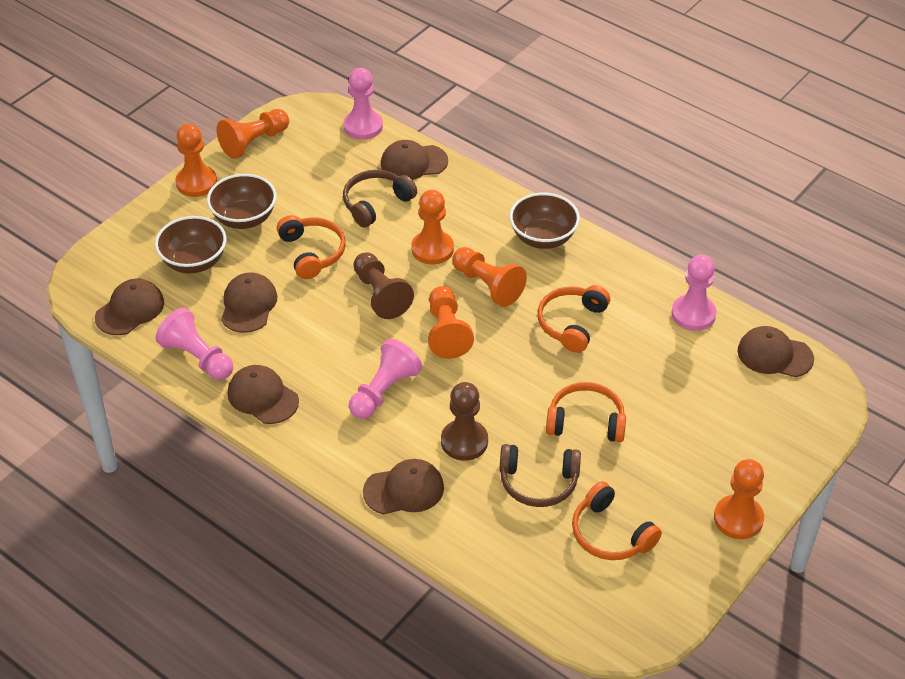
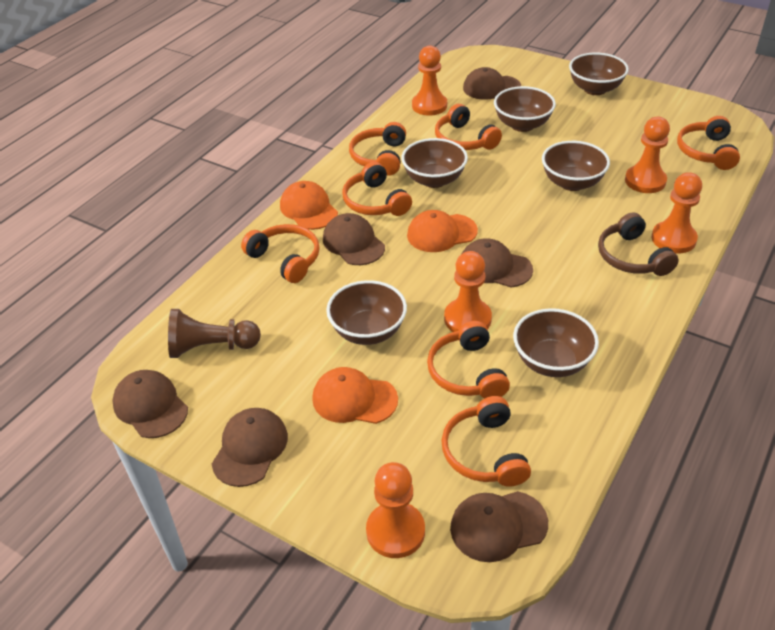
brown bowl: 3 -> 6
brown headphones: 2 -> 1
brown pawn: 2 -> 1
orange cap: 0 -> 3
orange headphones: 4 -> 7
orange pawn: 6 -> 5
pink pawn: 4 -> 0

